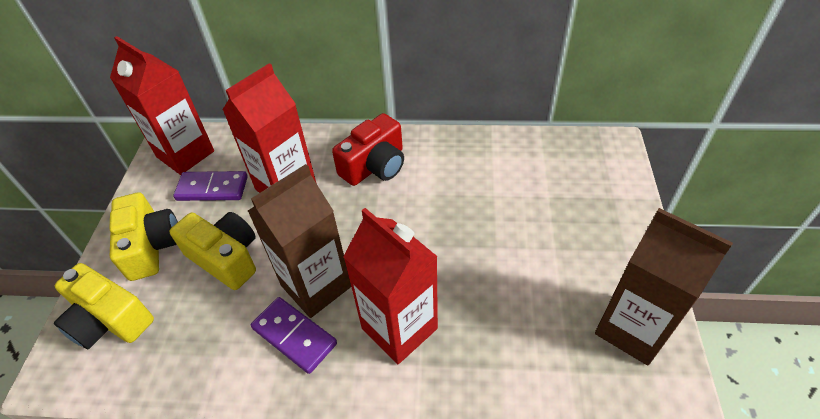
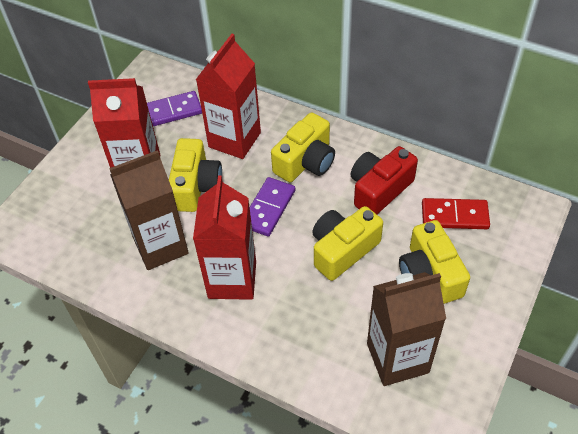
red domino: 0 -> 1
yellow camera: 3 -> 4

